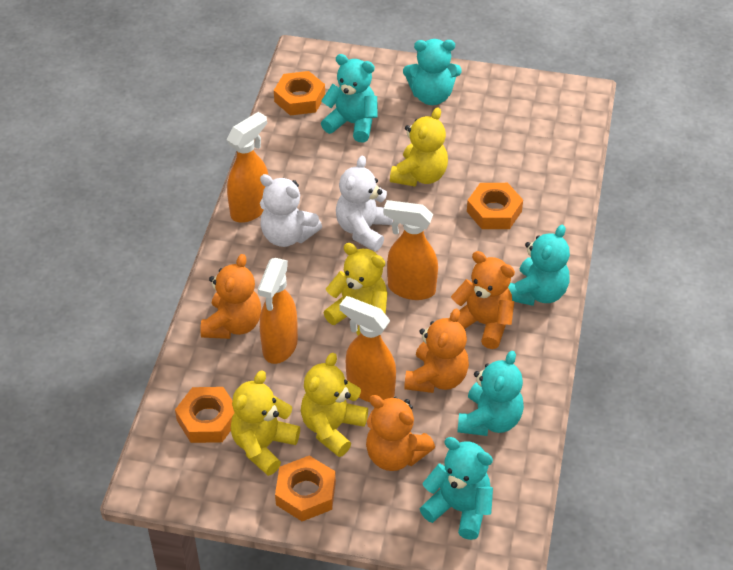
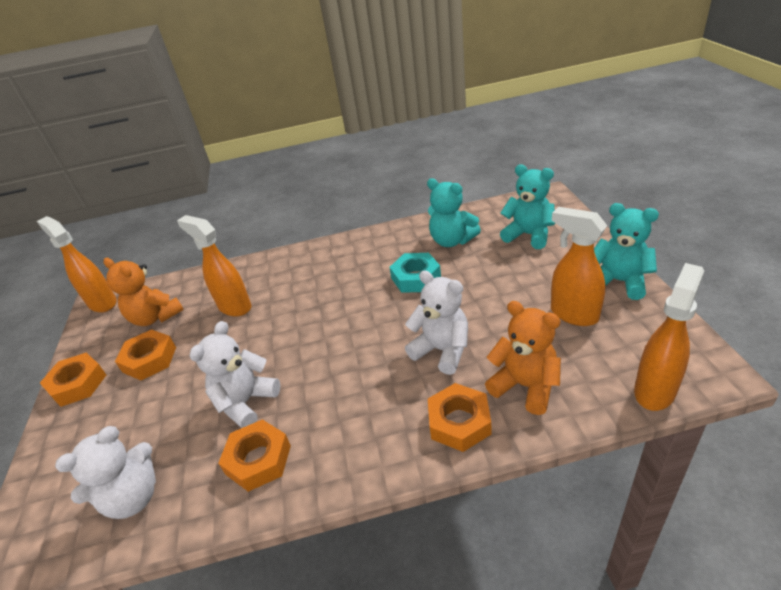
orange teddy bear: 4 -> 2
turquoise nut: 0 -> 1
turquoise teddy bear: 5 -> 3
white teddy bear: 2 -> 3
yellow teddy bear: 4 -> 0

